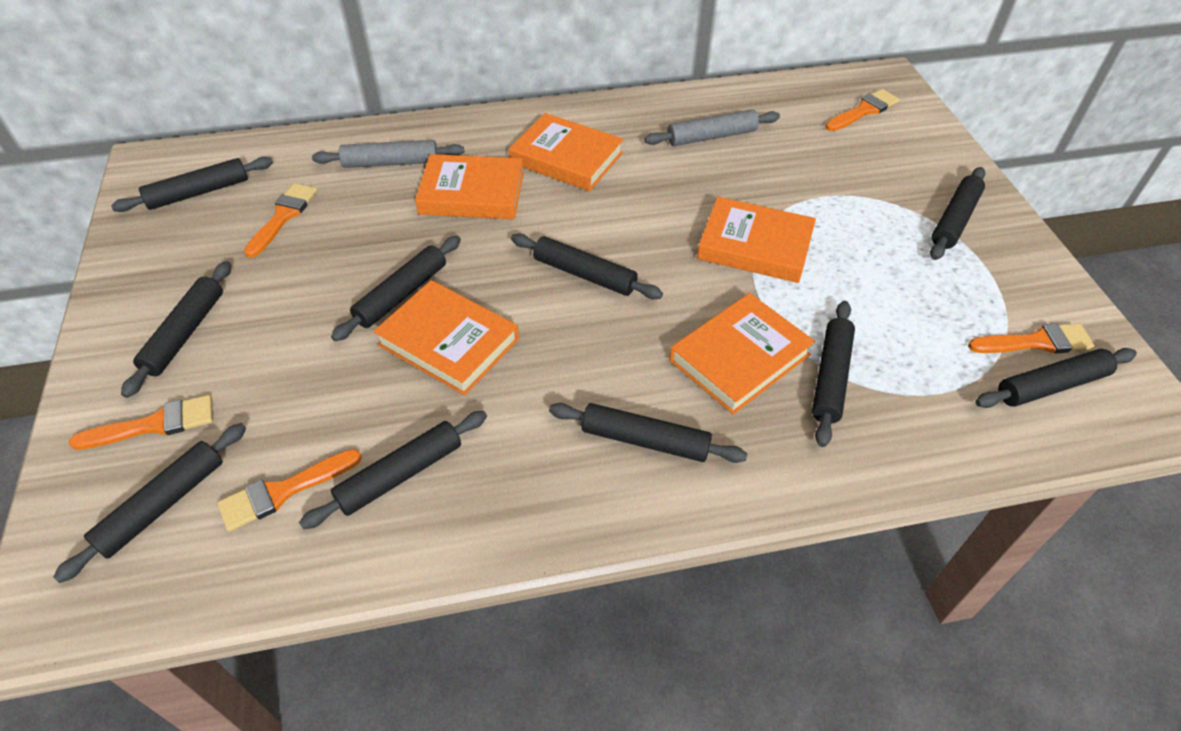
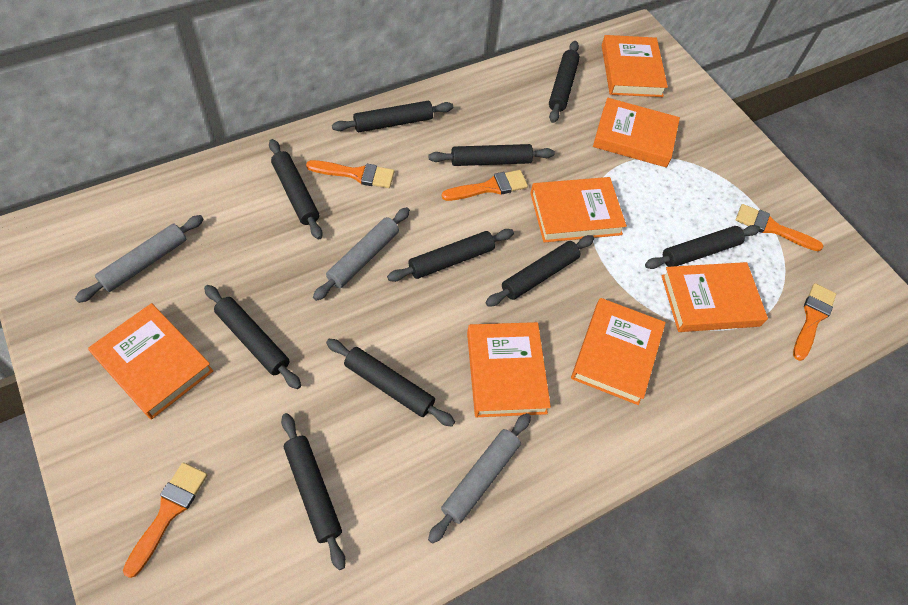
grey rolling pin: 2 -> 3
orange book: 5 -> 7

